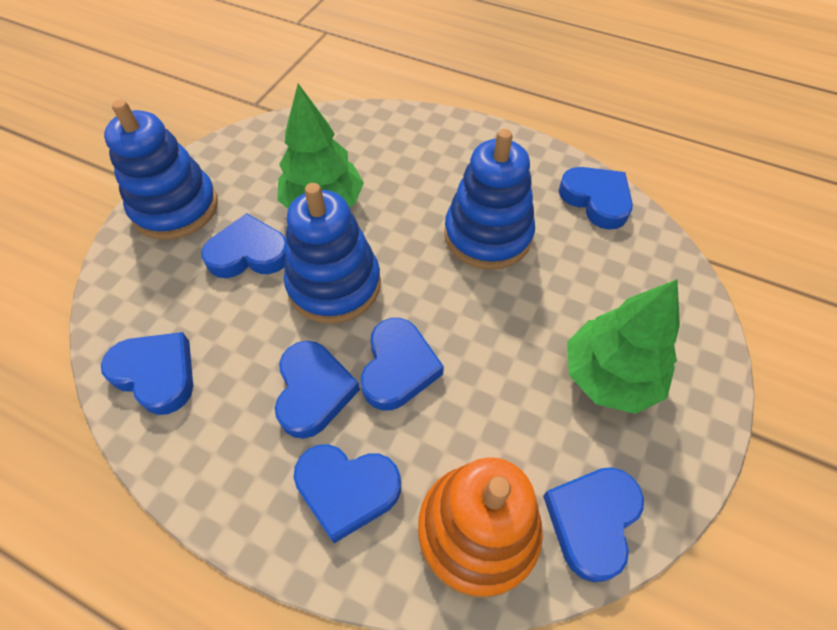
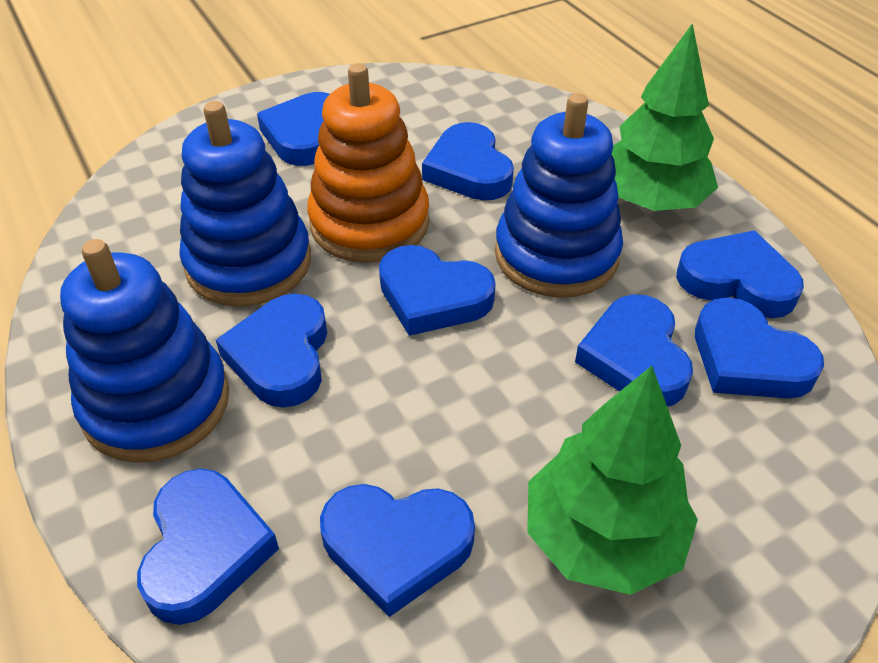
blue heart: 7 -> 9

